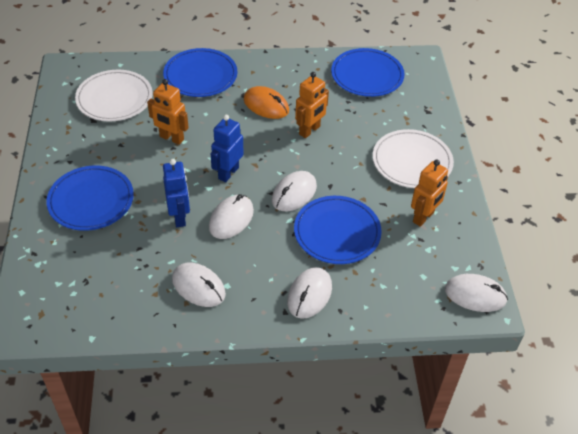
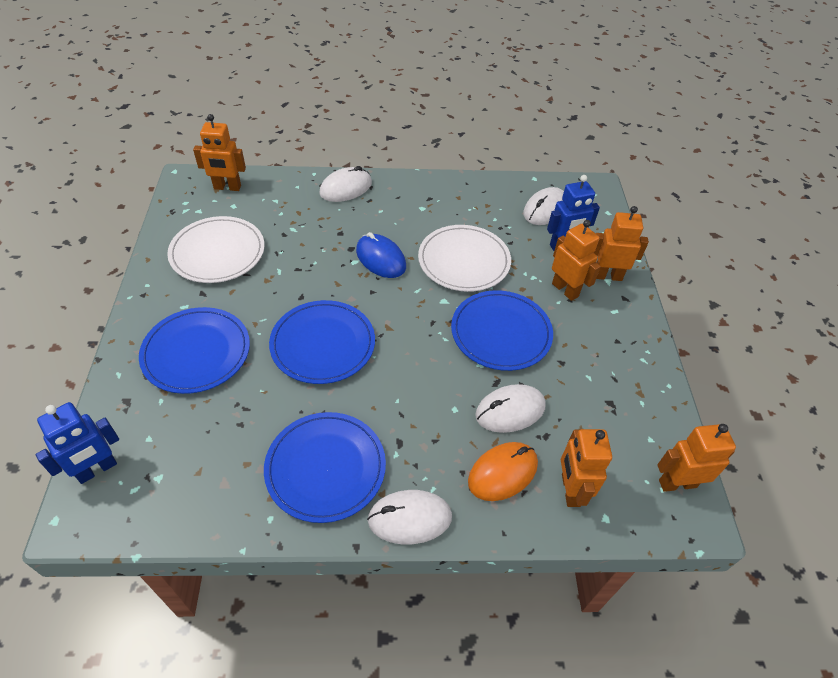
blue mouse: 0 -> 1
orange robot: 3 -> 5
white mouse: 5 -> 4

